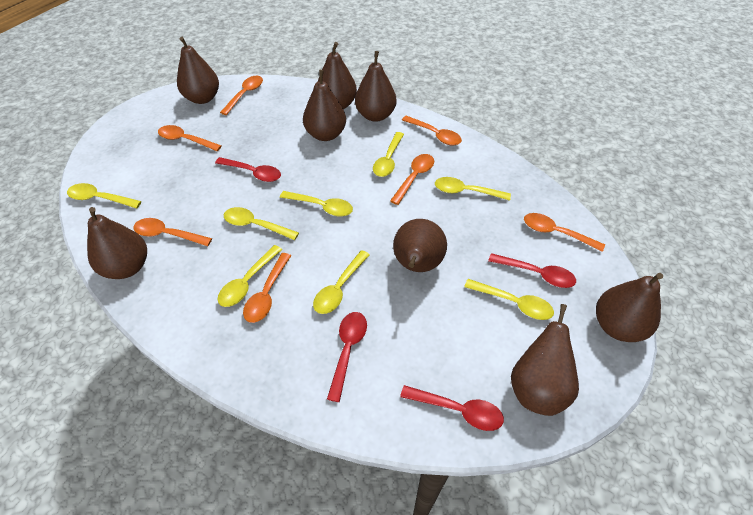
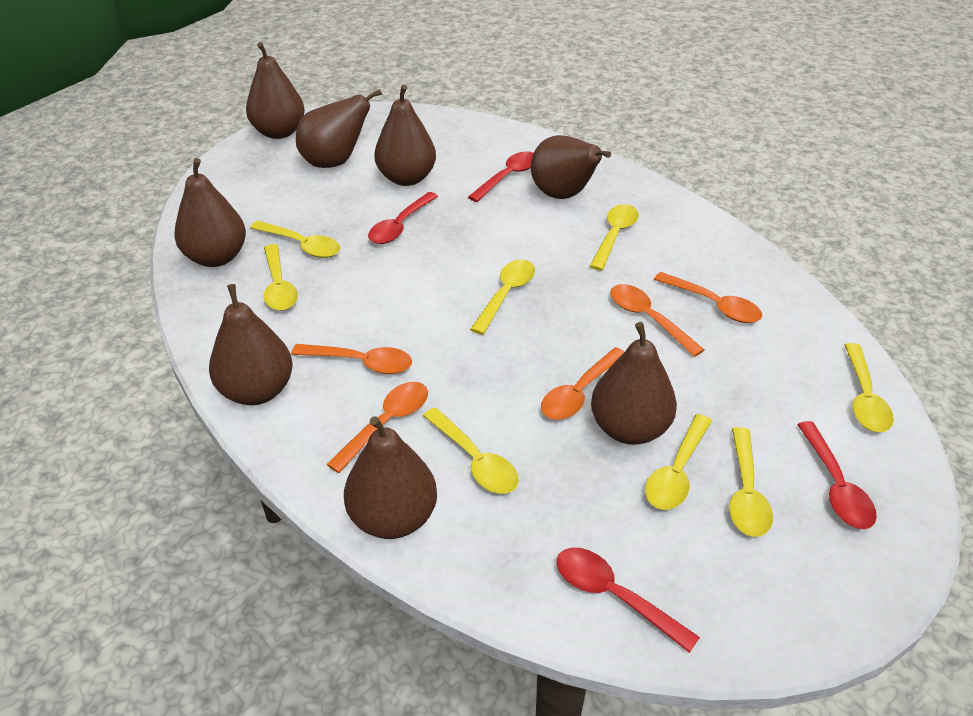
orange spoon: 7 -> 5

